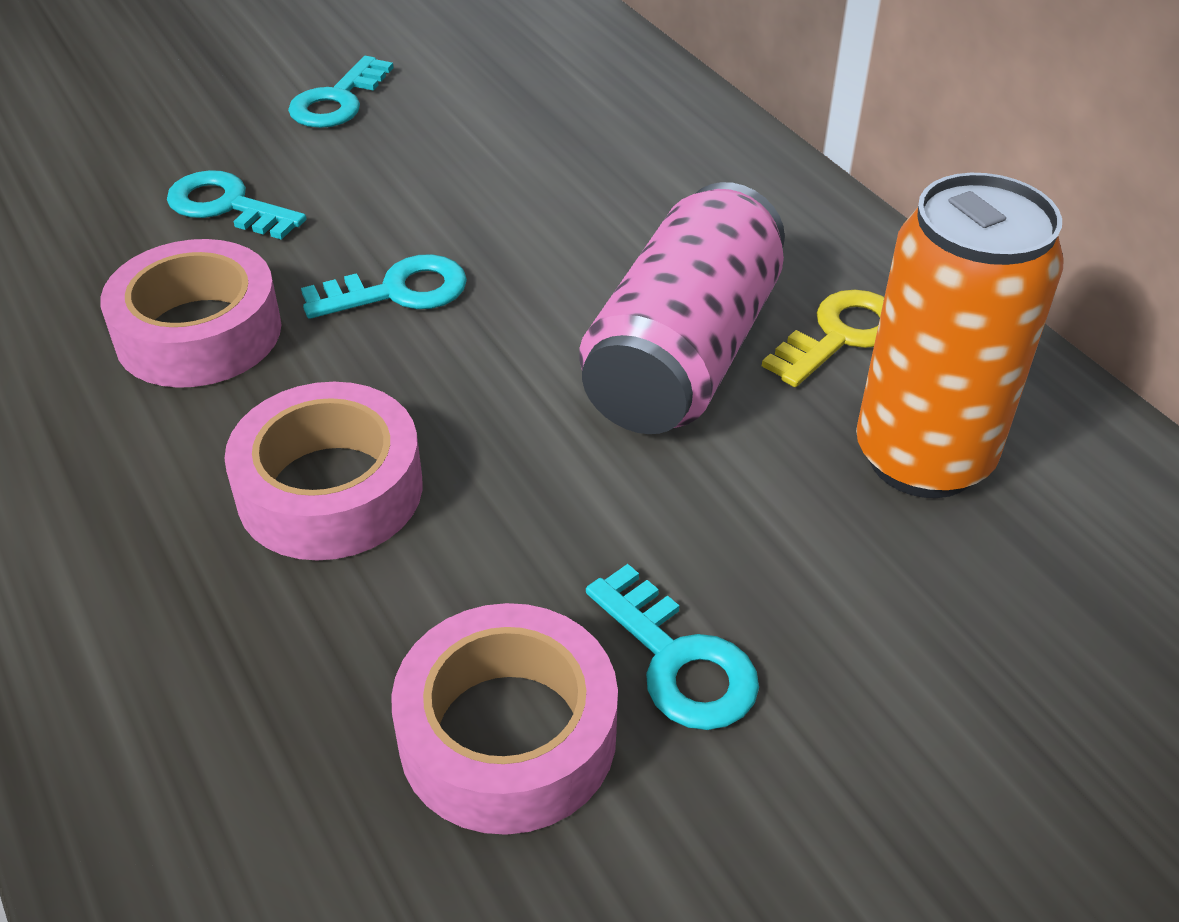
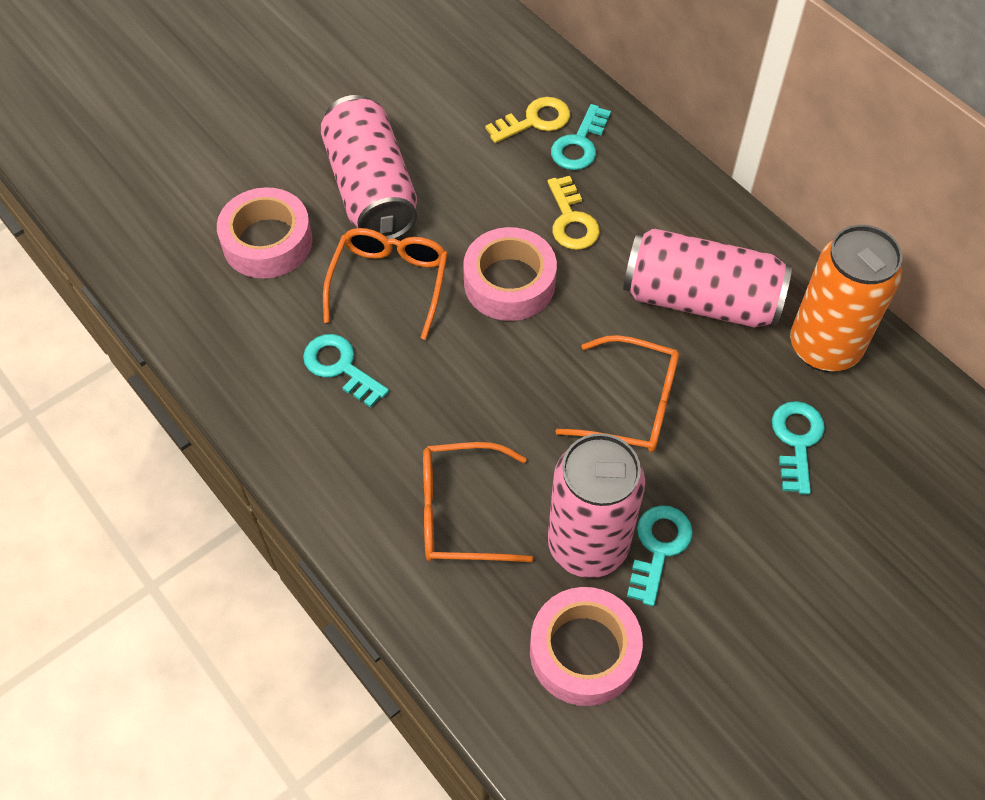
orange glasses: 0 -> 3
pink can: 1 -> 3
yellow key: 1 -> 2

